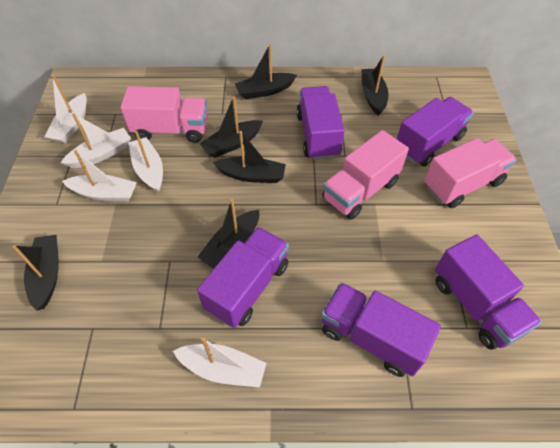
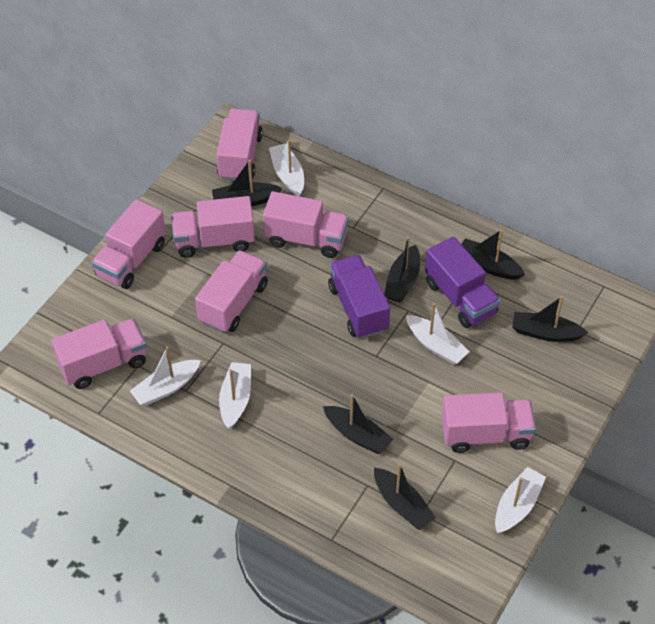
pink truck: 3 -> 7
purple truck: 5 -> 2

